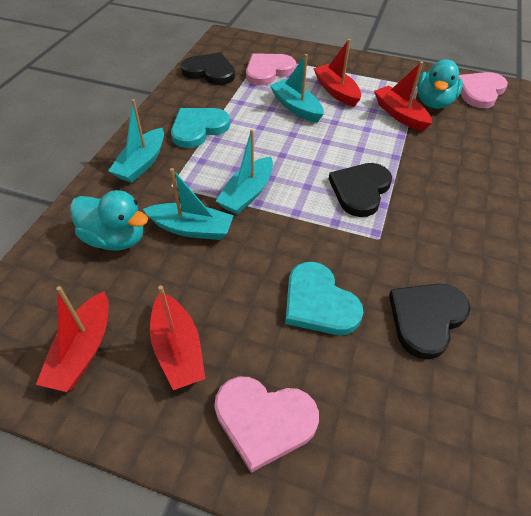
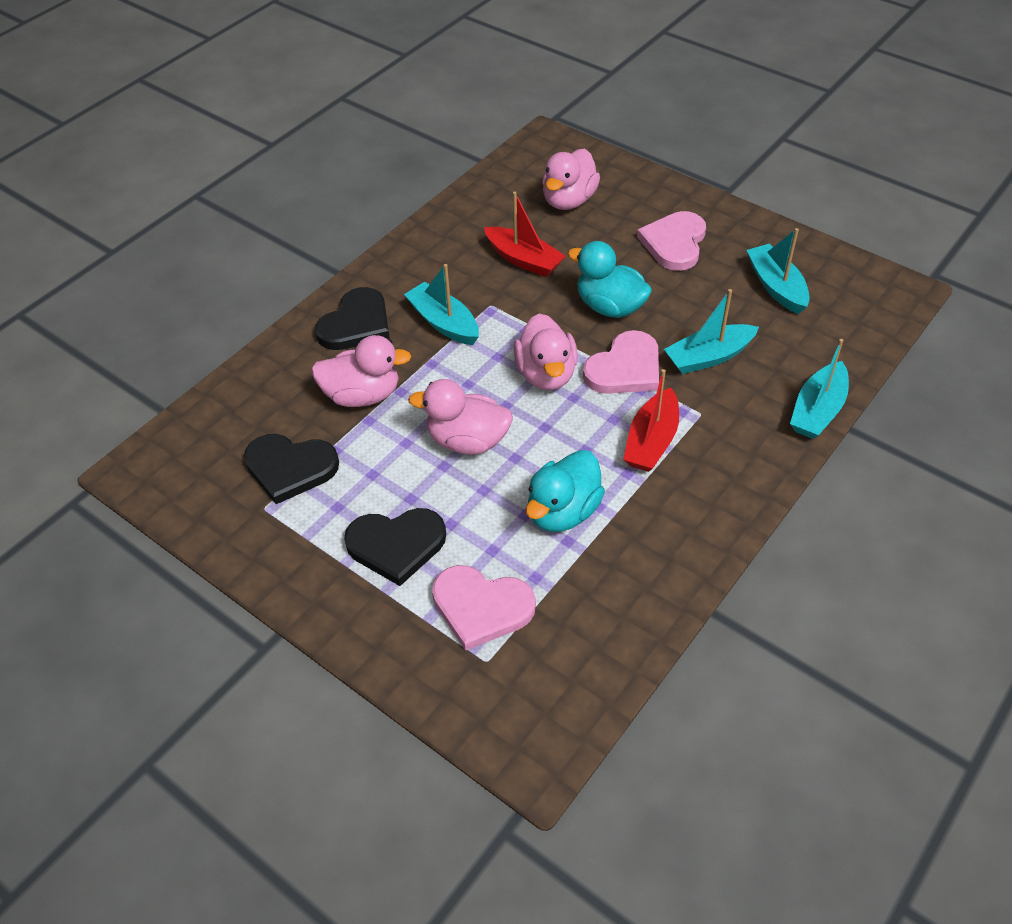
pink duck: 0 -> 4
red boat: 4 -> 2
turquoise heart: 2 -> 0

